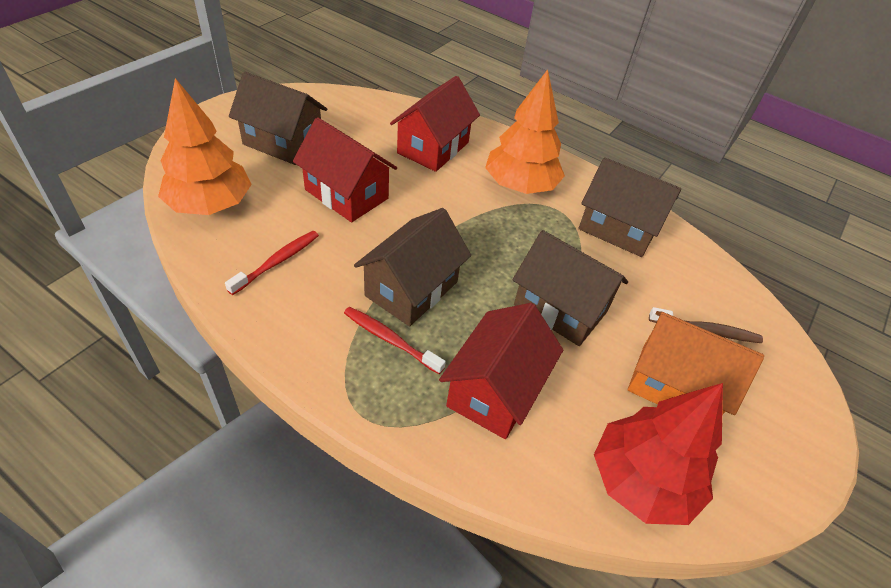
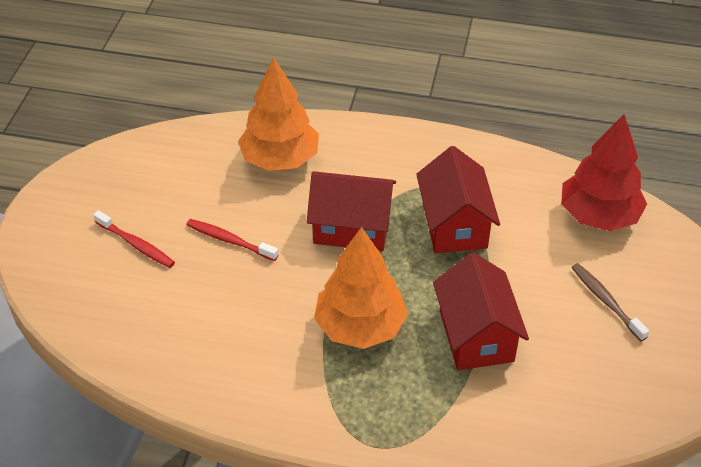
brown house: 4 -> 0
orange house: 1 -> 0

